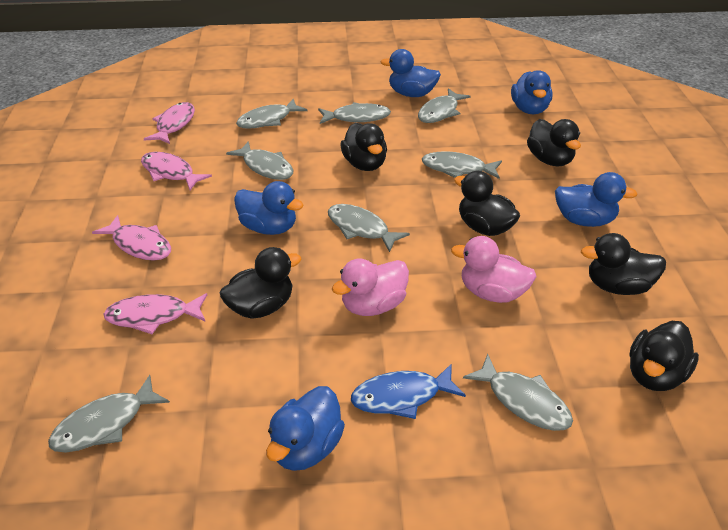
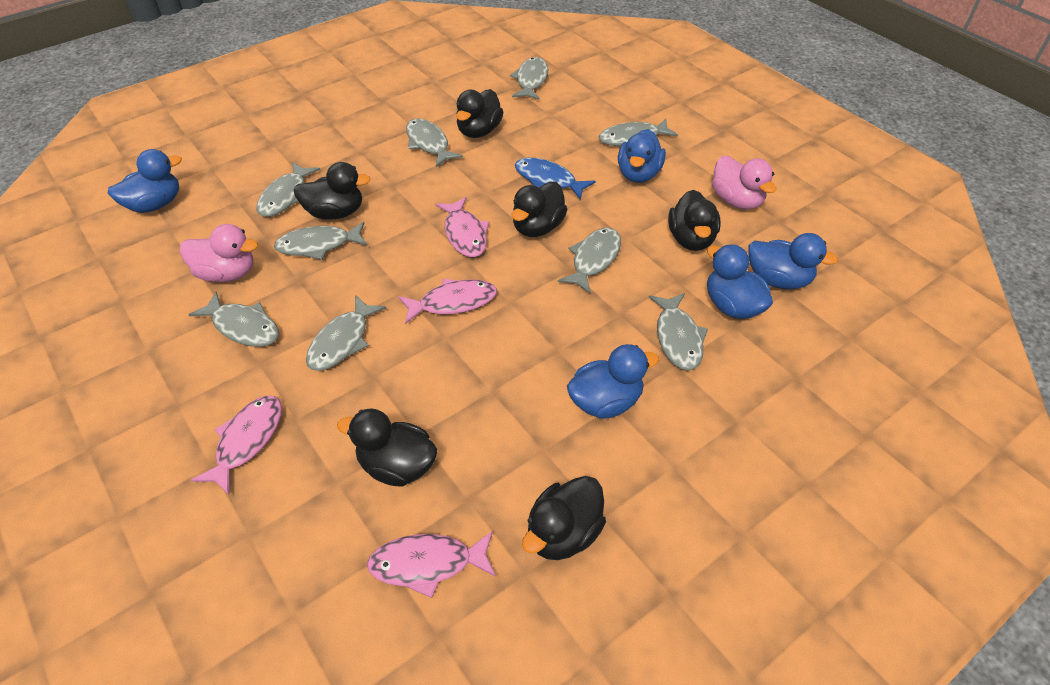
grey fish: 8 -> 9

